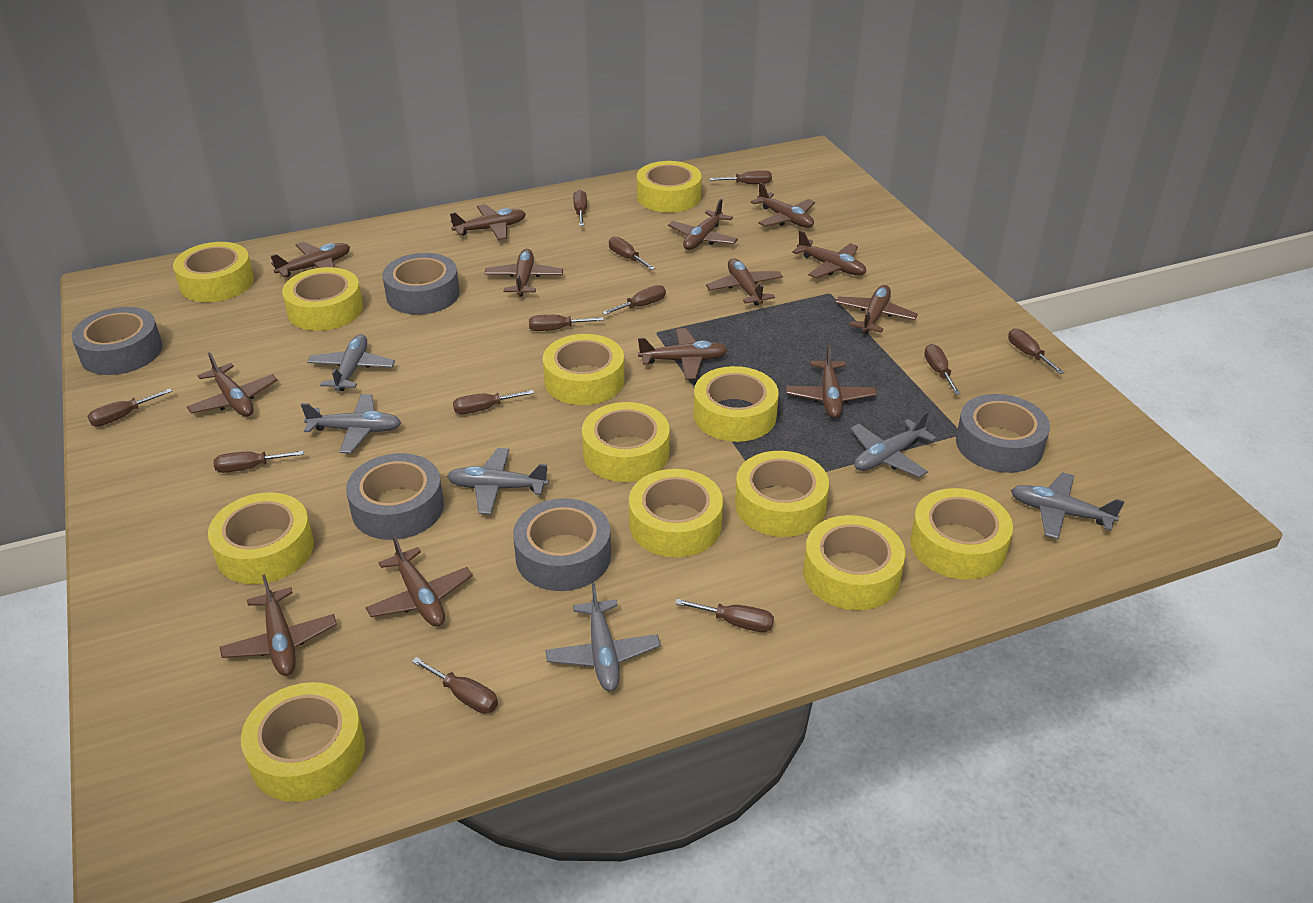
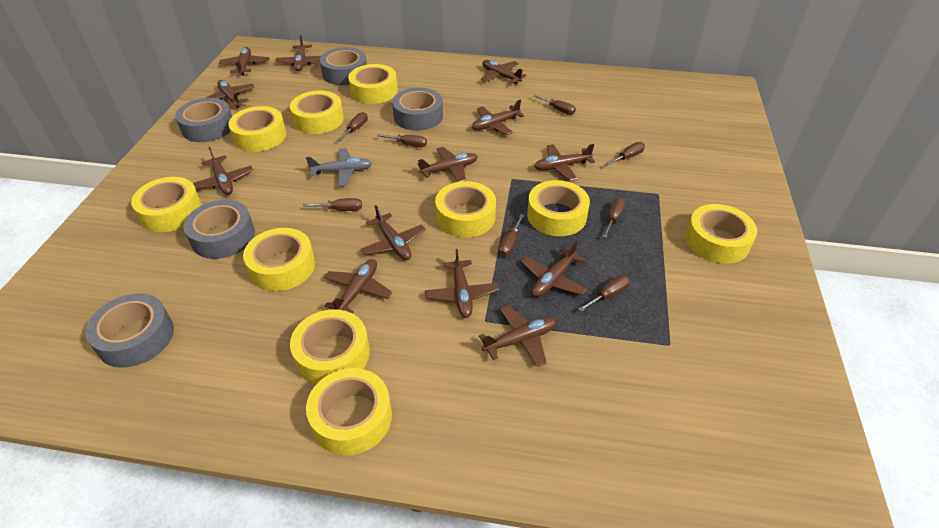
brown screwdriver: 12 -> 8
grey plane: 6 -> 1
yellow tape: 12 -> 10

